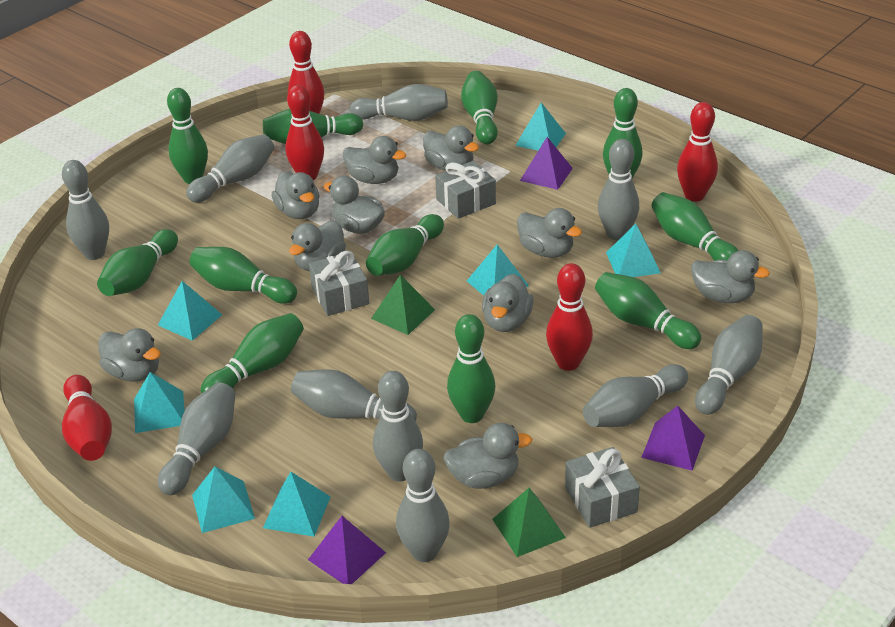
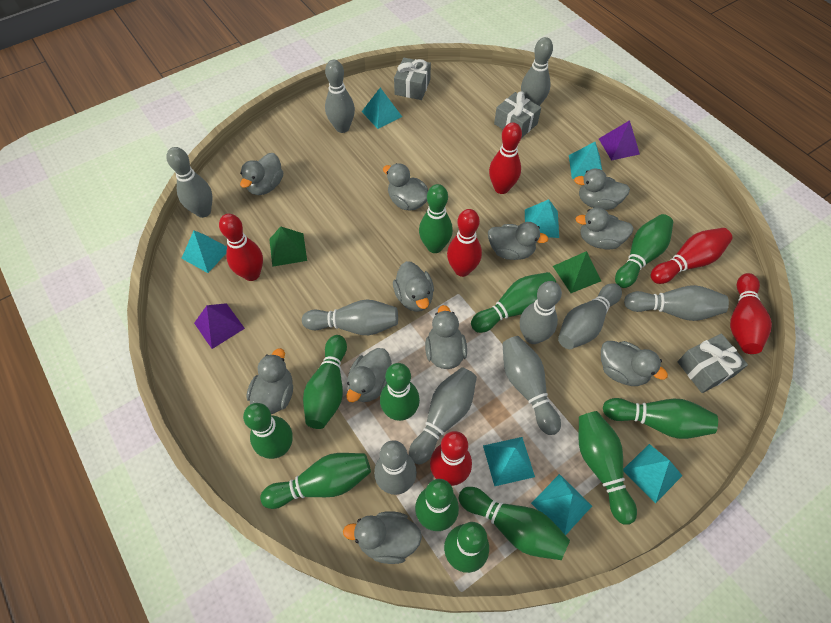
green bowling pin: 11 -> 12
grey duck: 10 -> 11
purple pyramid: 3 -> 2
red bowling pin: 5 -> 6

